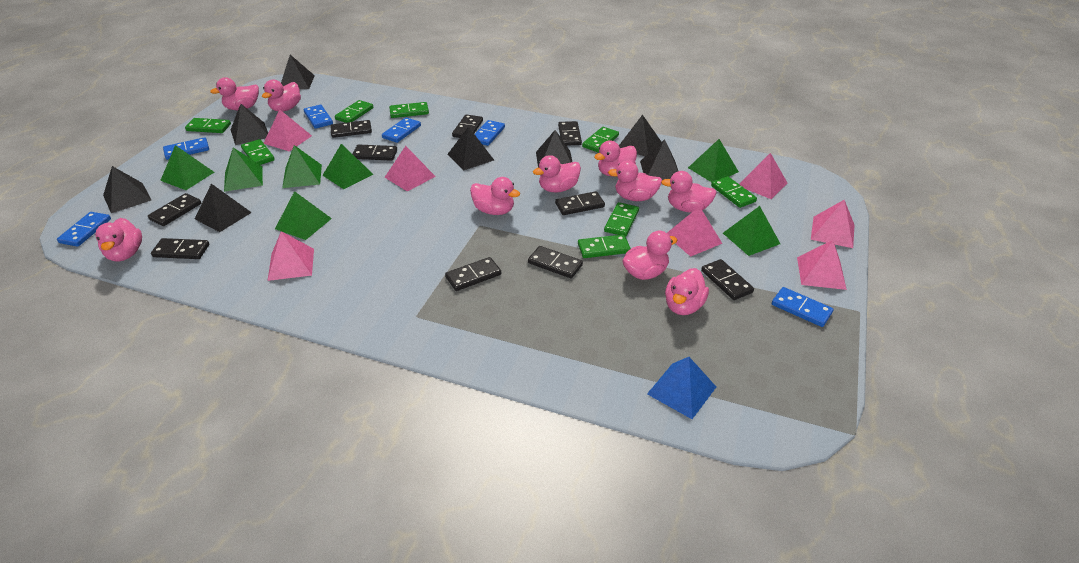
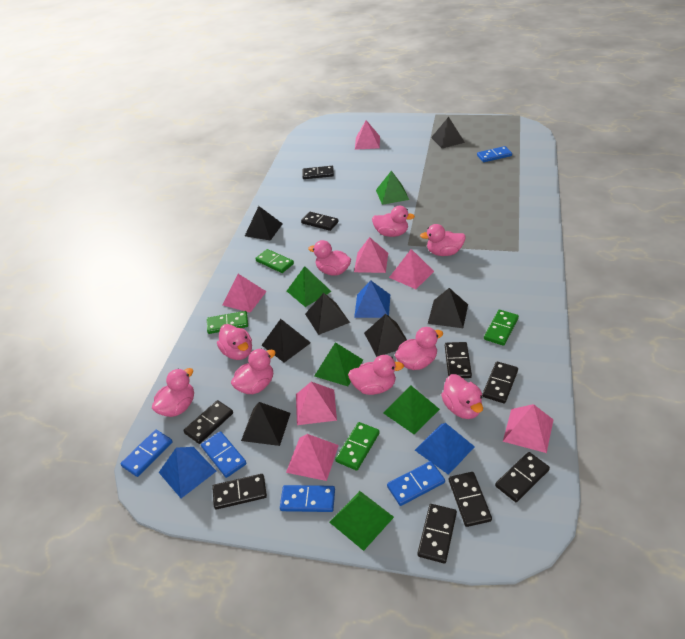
black domino: 10 -> 9
black pyramid: 8 -> 7
blue domino: 6 -> 5
blue pyramid: 1 -> 3
green domino: 8 -> 4
green pyramid: 7 -> 5
pink duck: 10 -> 9

